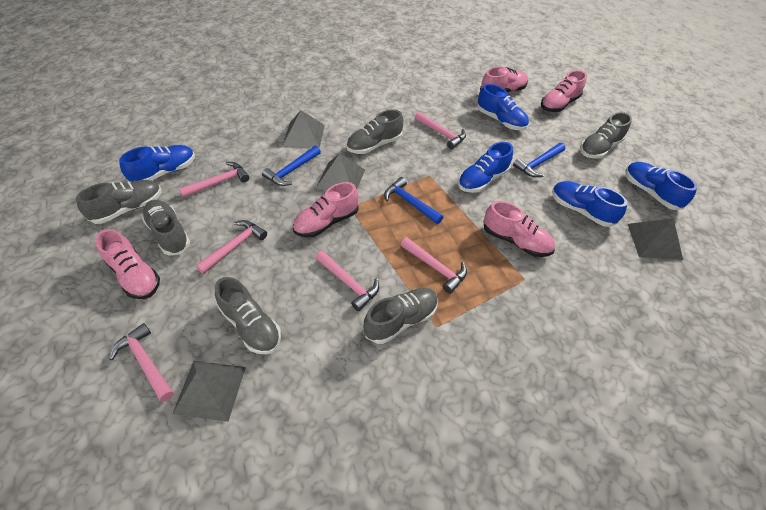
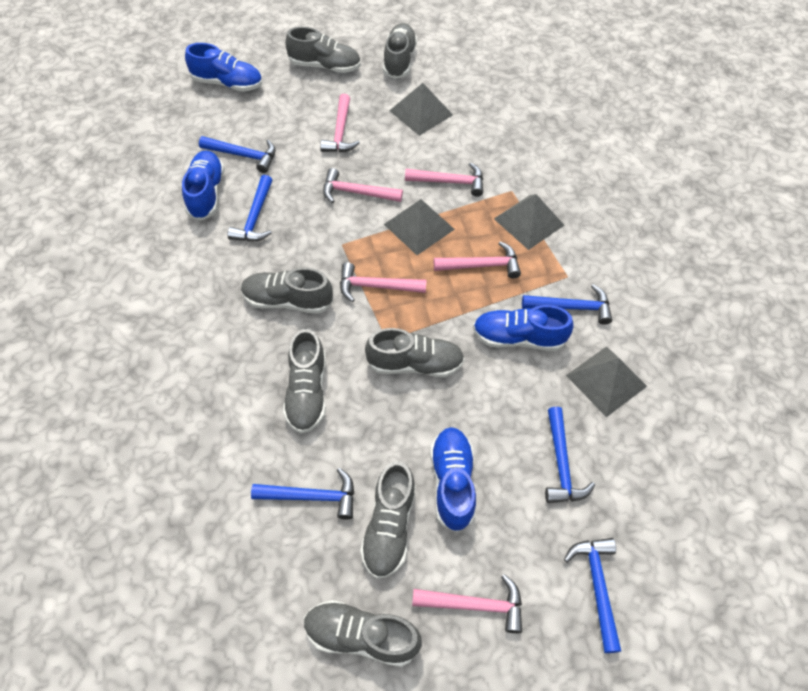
blue hammer: 3 -> 6
blue shoe: 5 -> 4
grey shoe: 6 -> 7
pink shoe: 5 -> 0

